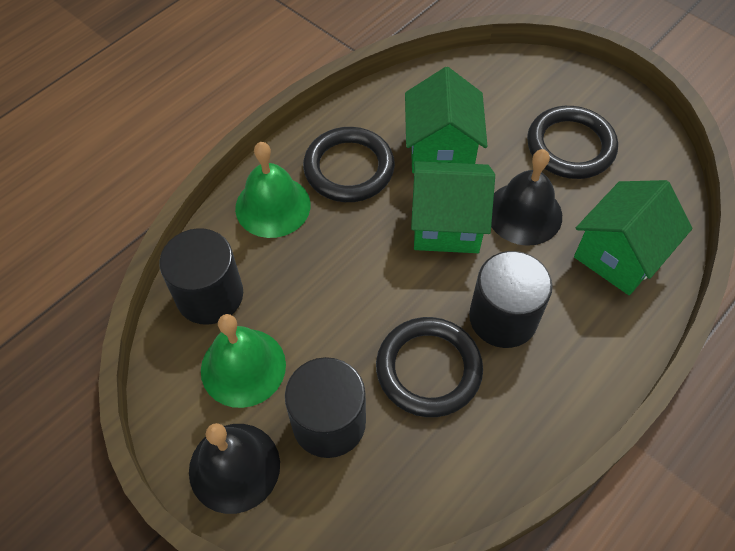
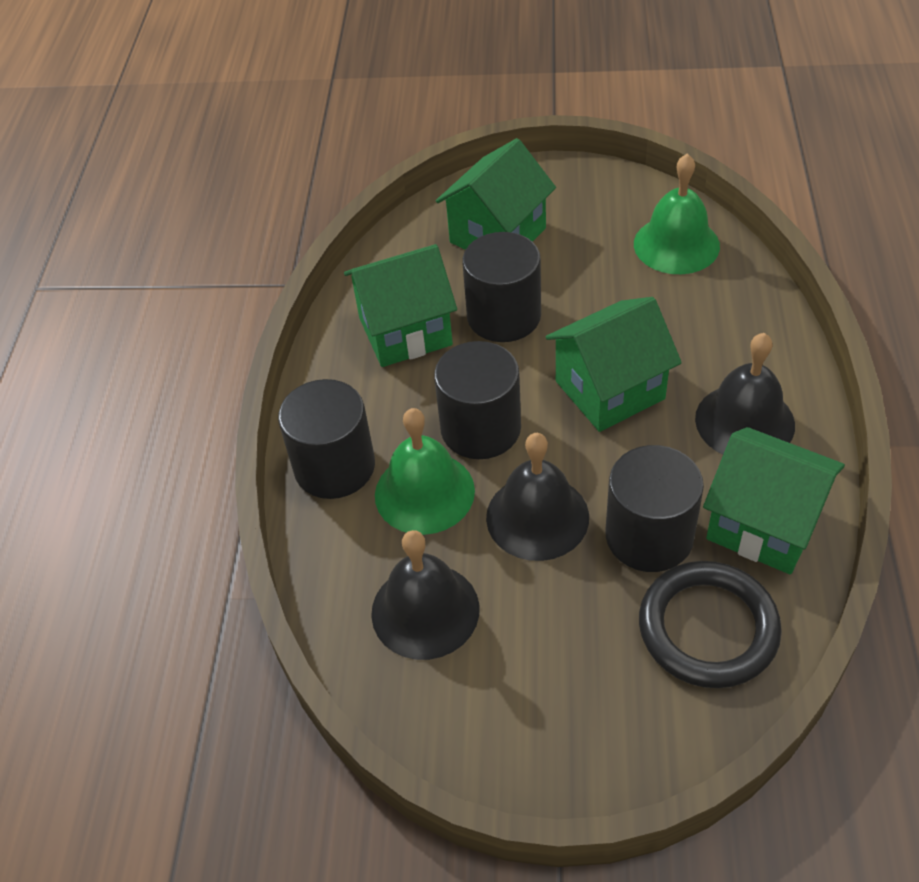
black bell: 2 -> 3
black cylinder: 3 -> 4
black ring: 3 -> 1
green house: 3 -> 4

